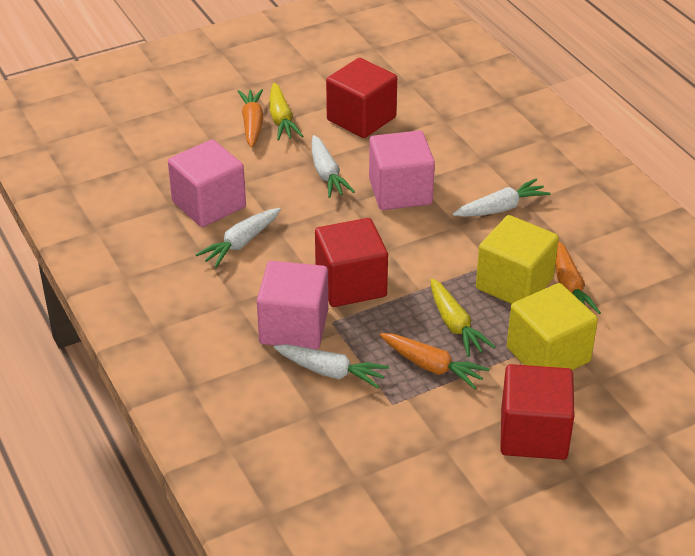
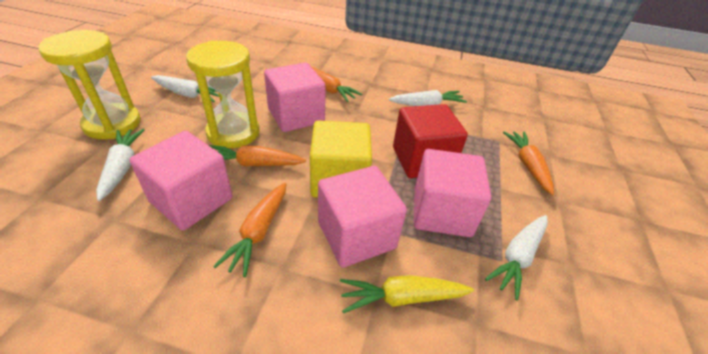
orange carrot: 3 -> 4
pink cube: 3 -> 4
red cube: 3 -> 1
yellow carrot: 2 -> 1
yellow cube: 2 -> 1
yellow hourglass: 0 -> 2

